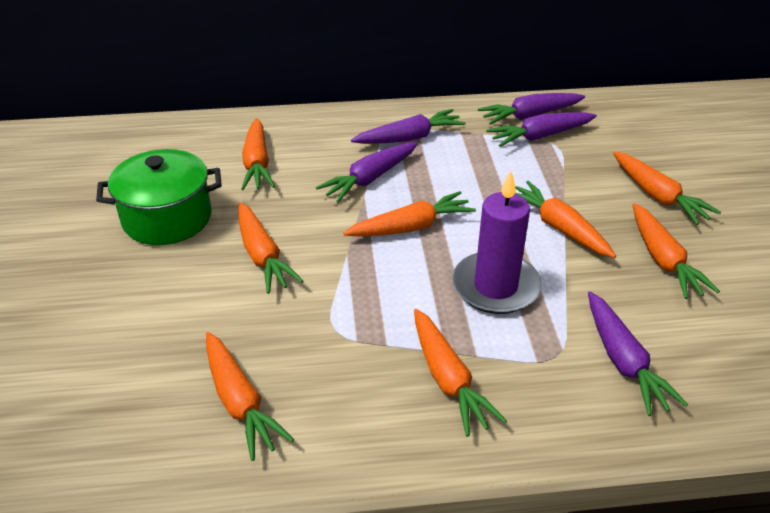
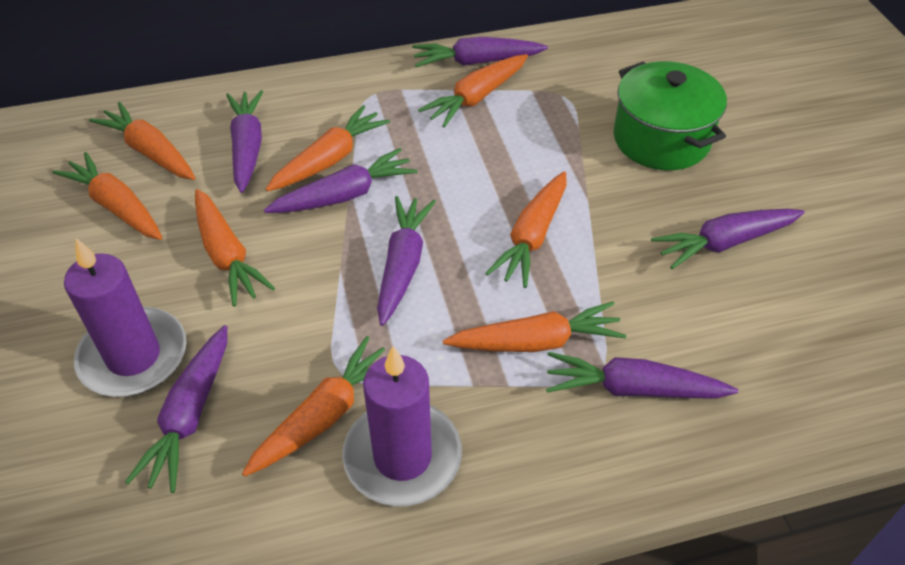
purple candle: 1 -> 2
purple carrot: 5 -> 7

